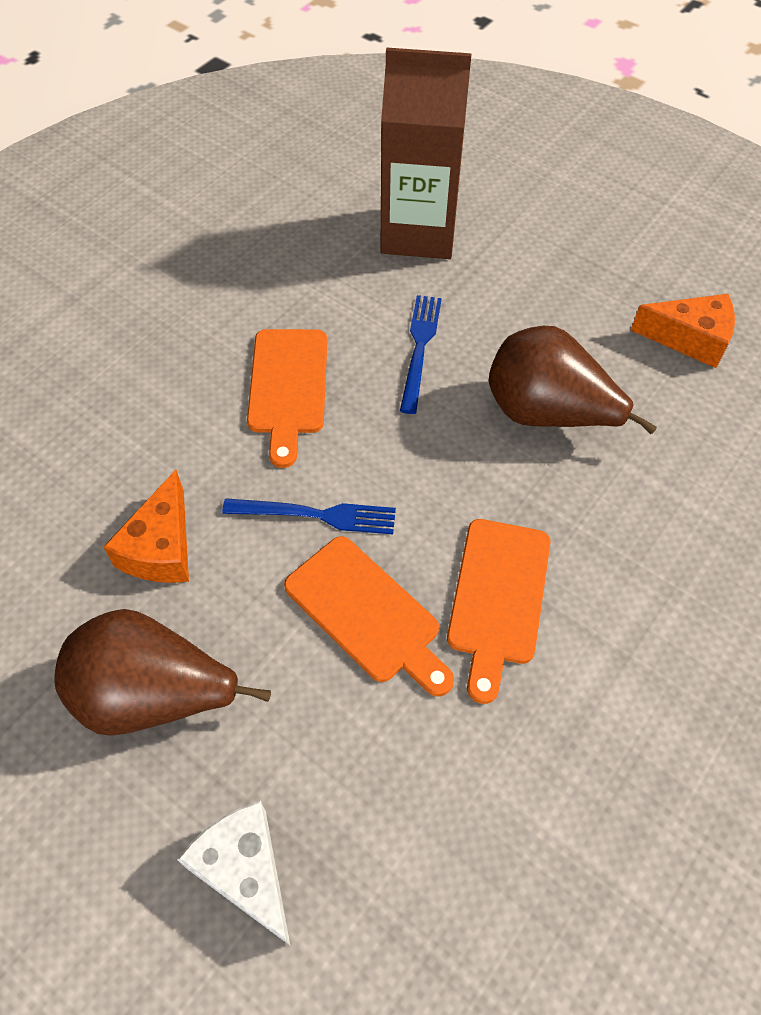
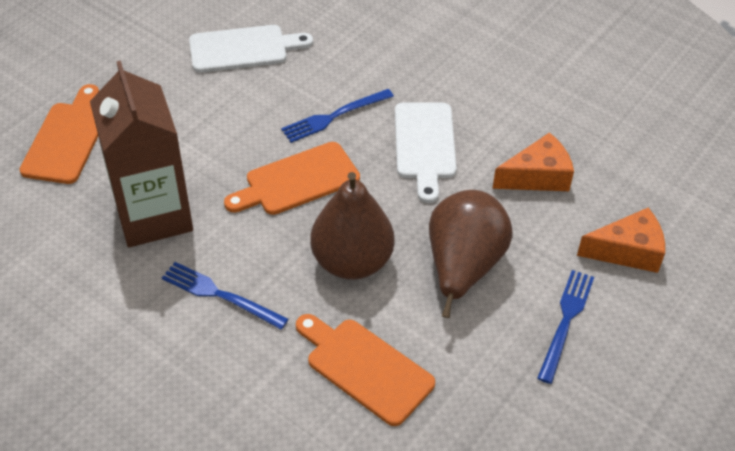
blue fork: 2 -> 3
white cheese: 1 -> 0
white cutting board: 0 -> 2

